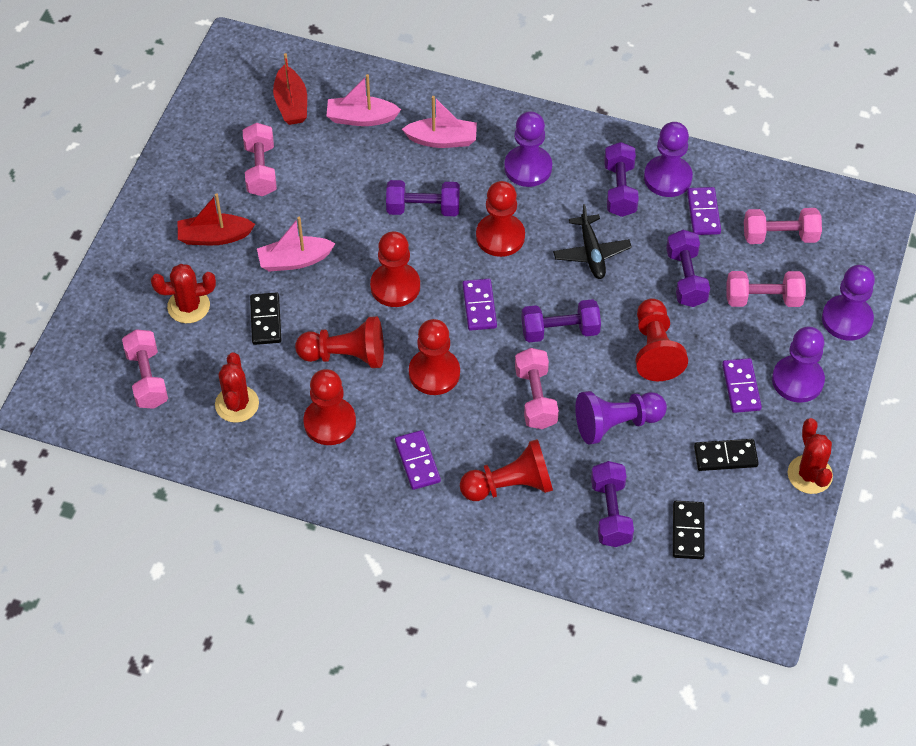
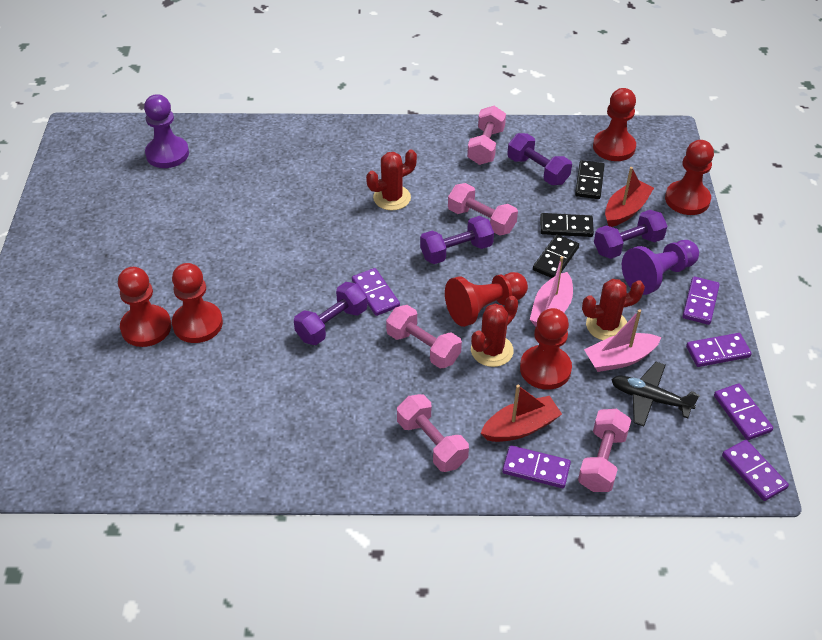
pink boat: 3 -> 2
purple domino: 4 -> 6
purple dumbbell: 5 -> 4
purple pawn: 5 -> 2
red pawn: 7 -> 6

